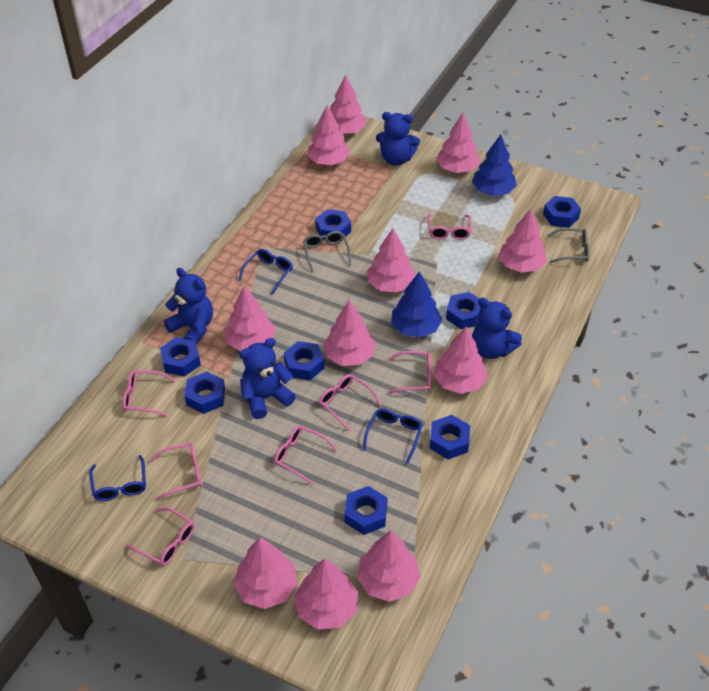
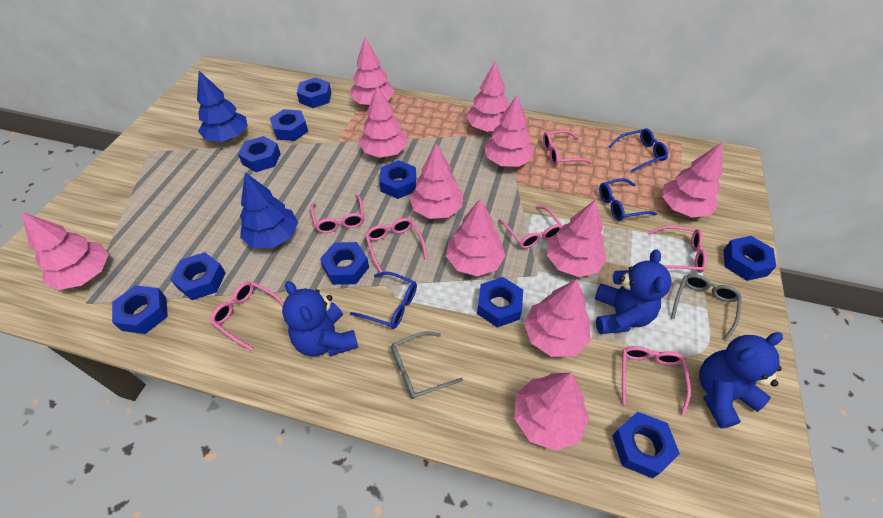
blue nut: 8 -> 10
blue teddy bear: 4 -> 3

